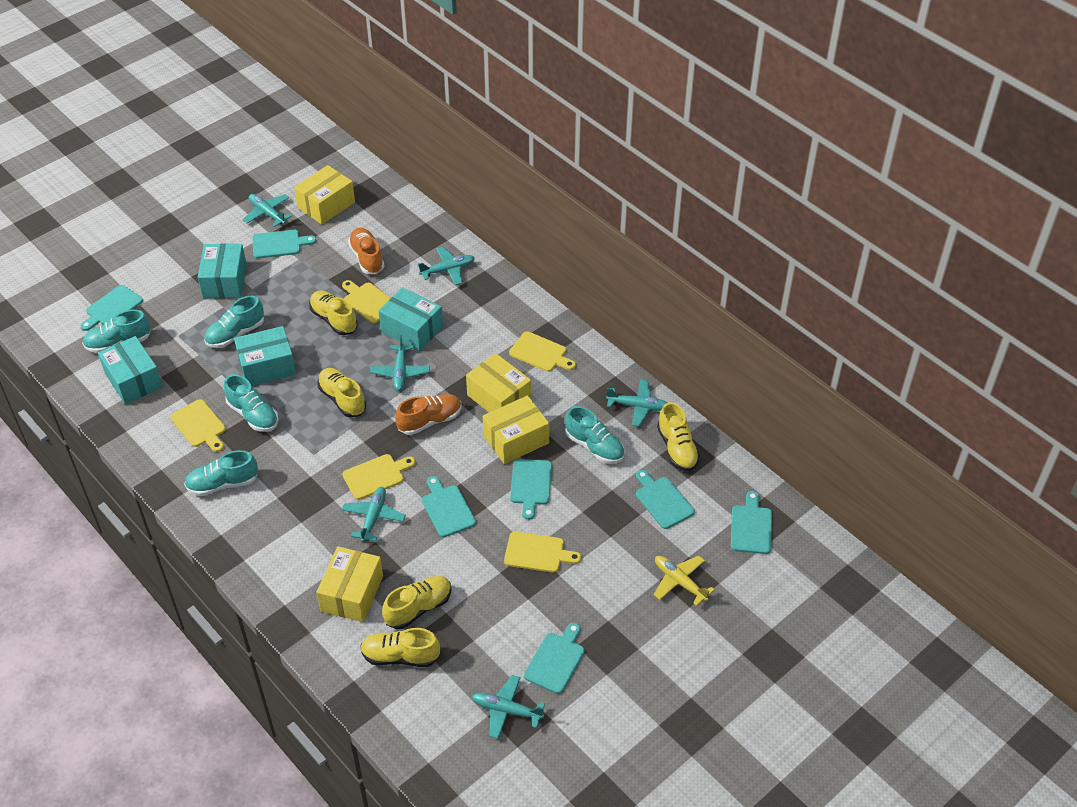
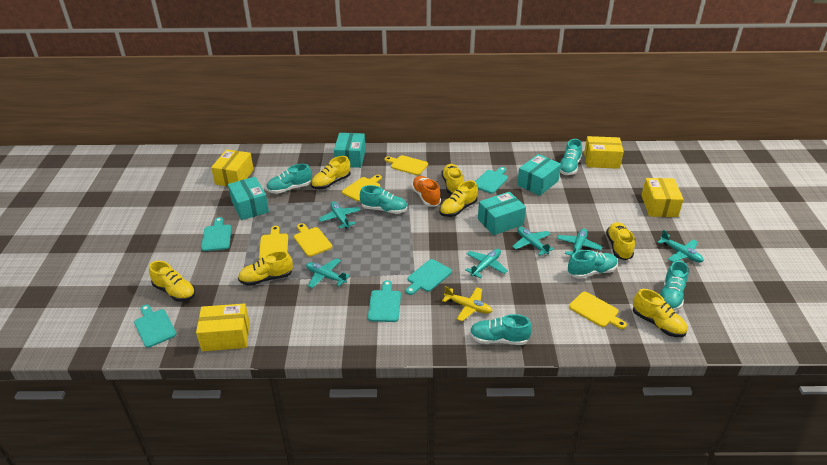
orange shoe: 2 -> 1
turquoise cutting board: 7 -> 5
turquoise shoe: 5 -> 6
yellow shoe: 5 -> 7

